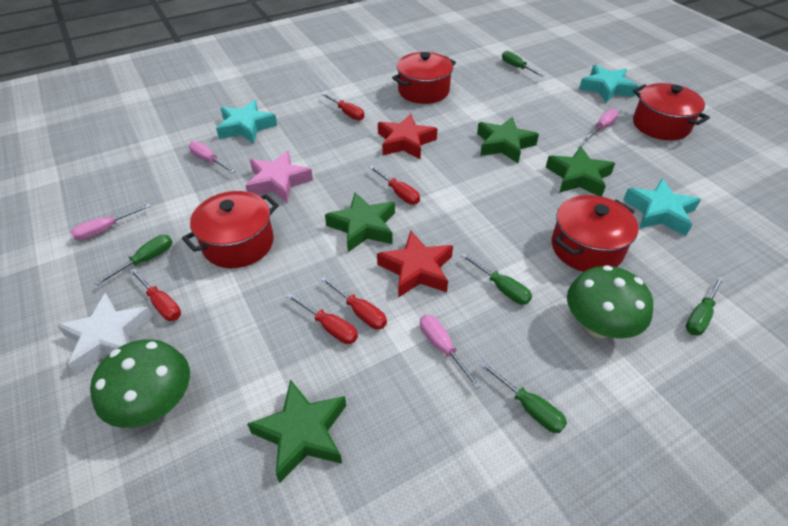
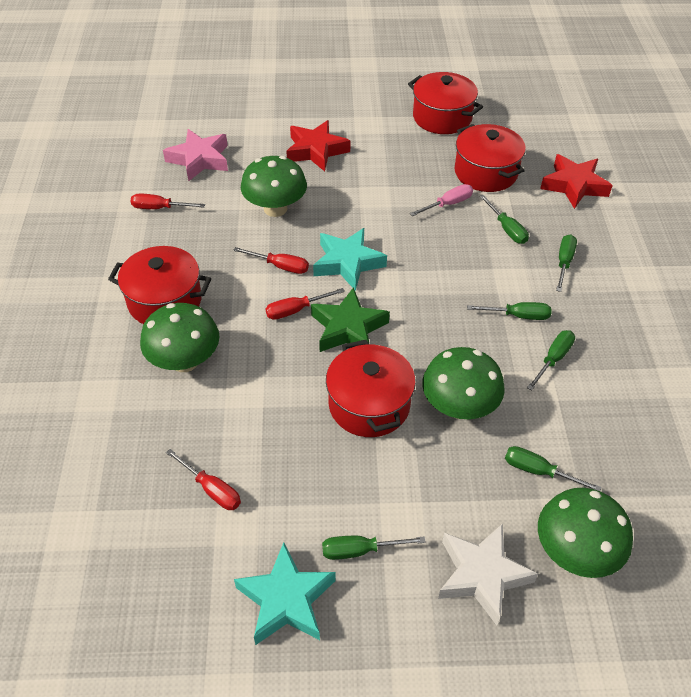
green mushroom: 2 -> 4
green screwdriver: 5 -> 6
green star: 4 -> 1
pink screwdriver: 4 -> 1
red screwdriver: 5 -> 4
turquoise star: 3 -> 2

